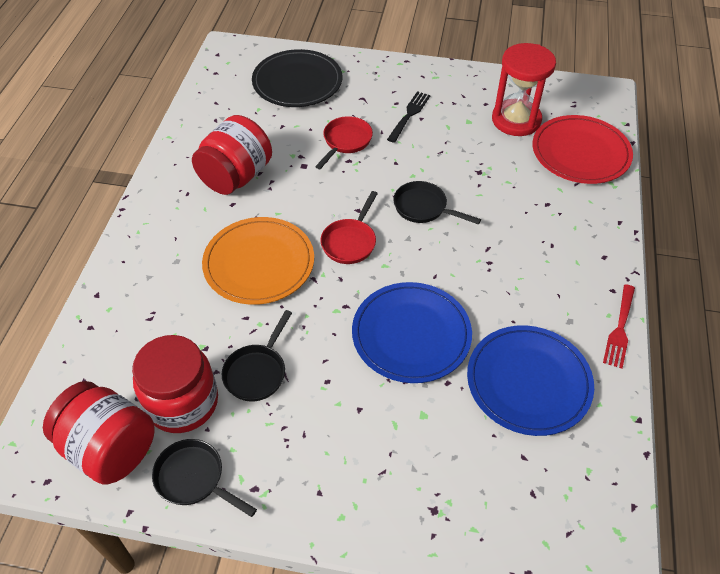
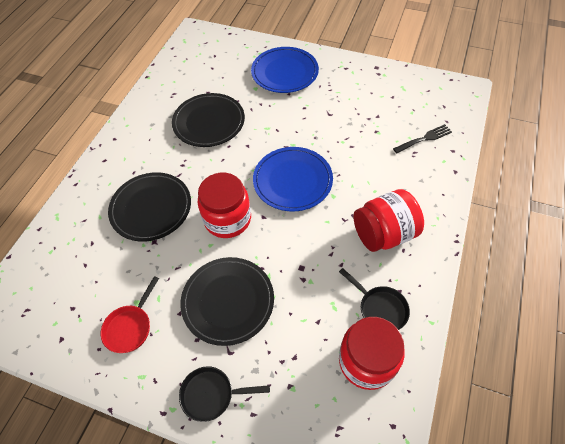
black pan: 3 -> 2
black plate: 1 -> 3
orange plate: 1 -> 0
red fork: 1 -> 0
red hourglass: 1 -> 0
red pan: 2 -> 1
red plate: 1 -> 0

